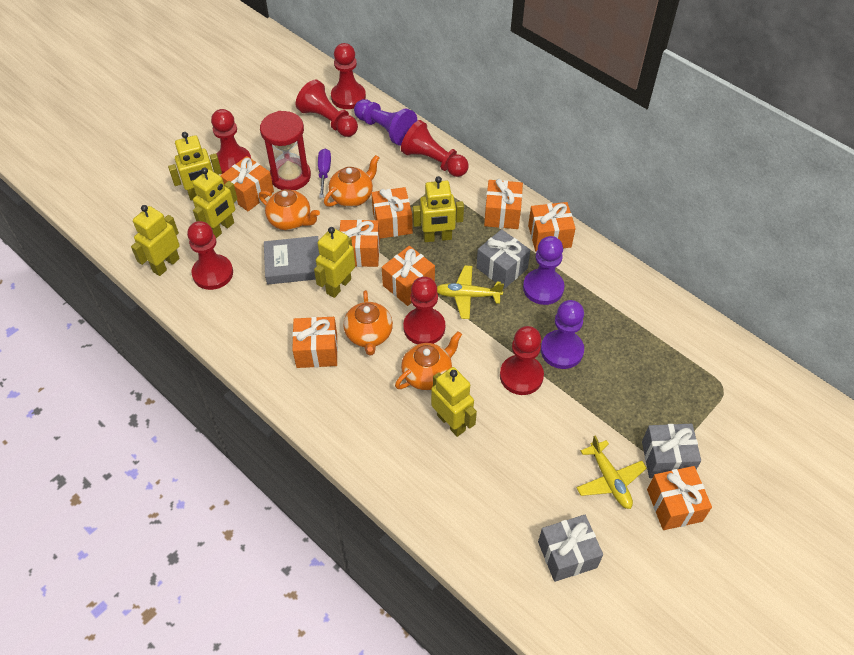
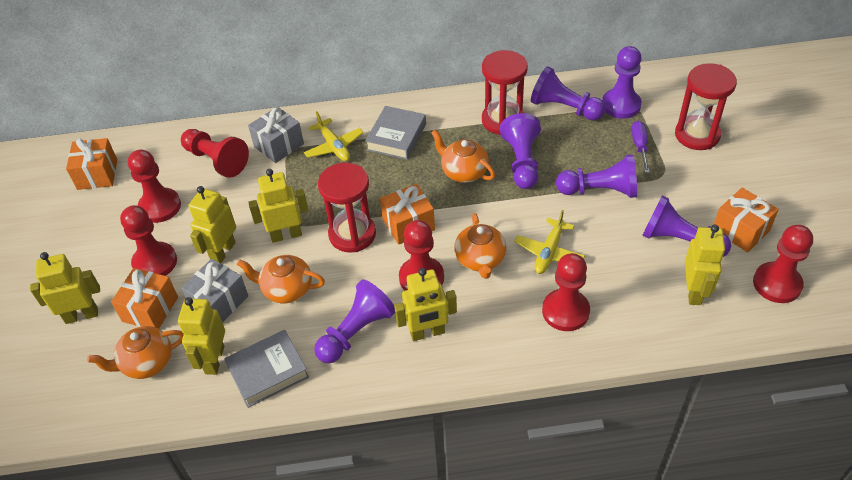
grey book: 1 -> 2
grey gift: 3 -> 2
orange gift: 8 -> 4
purple pawn: 3 -> 6
red hourglass: 1 -> 3
red pawn: 7 -> 6

